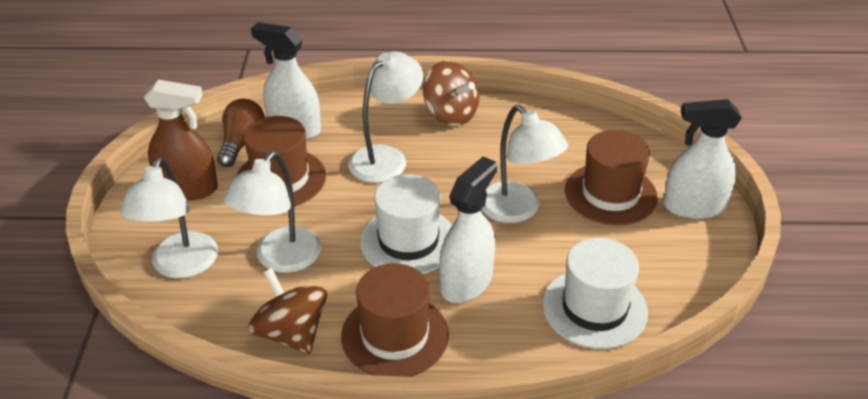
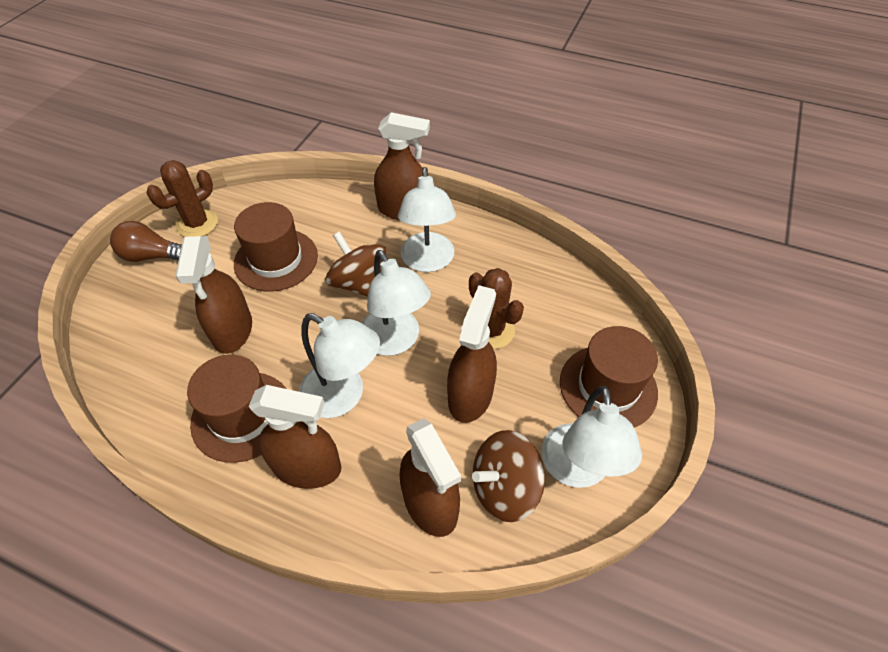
brown cactus: 0 -> 2
brown spray bottle: 1 -> 5
white hat: 2 -> 0
white spray bottle: 3 -> 0

